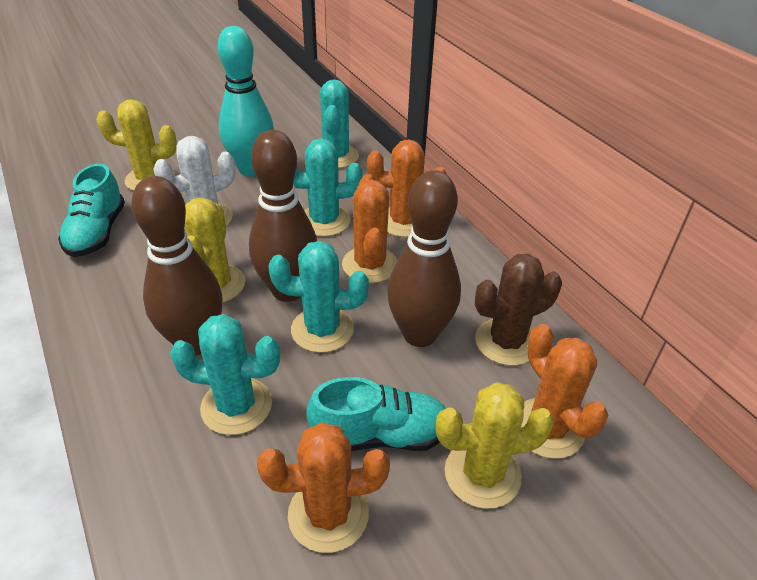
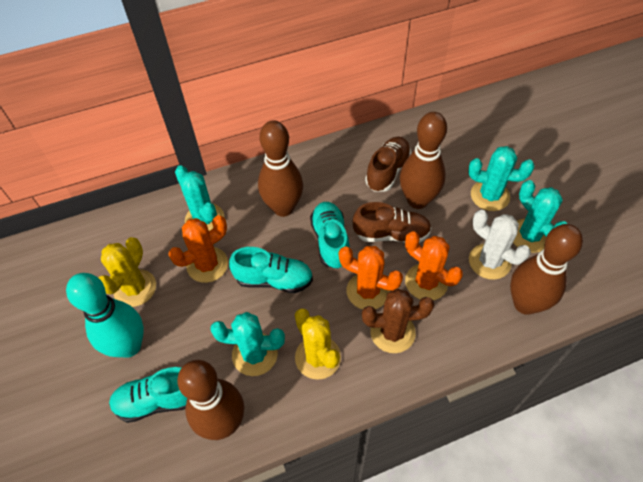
brown bowling pin: 3 -> 4
brown shoe: 0 -> 2
orange cactus: 4 -> 3
turquoise shoe: 2 -> 3
yellow cactus: 3 -> 2

